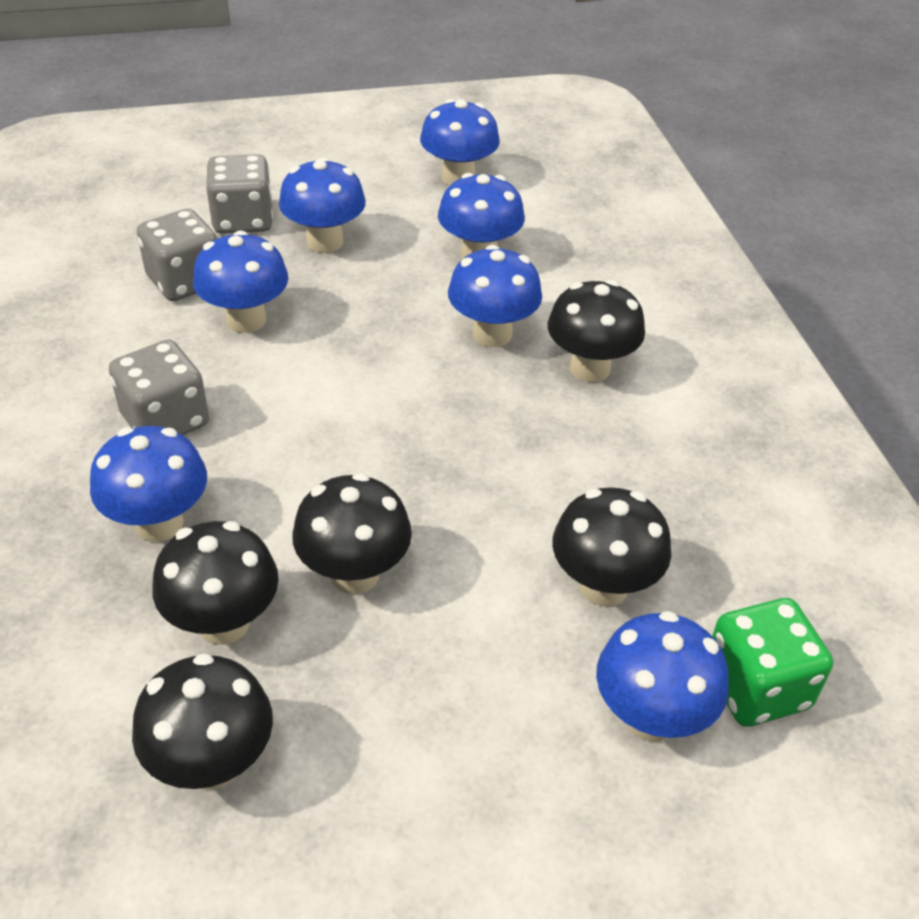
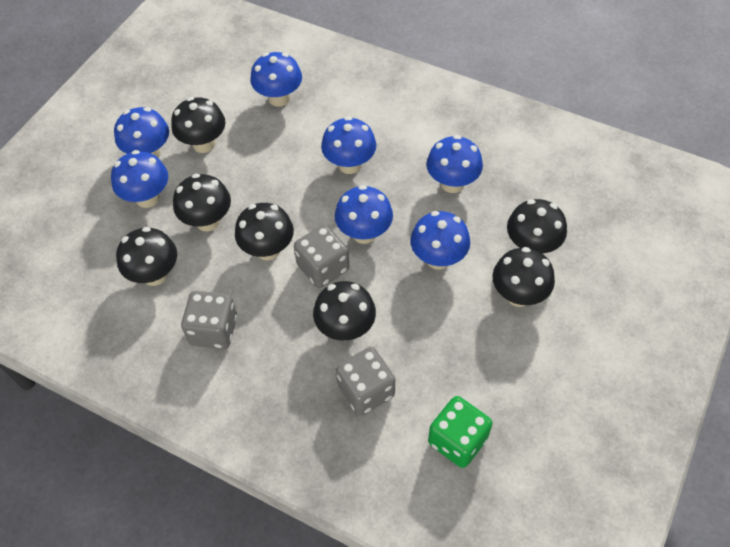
black mushroom: 5 -> 7

